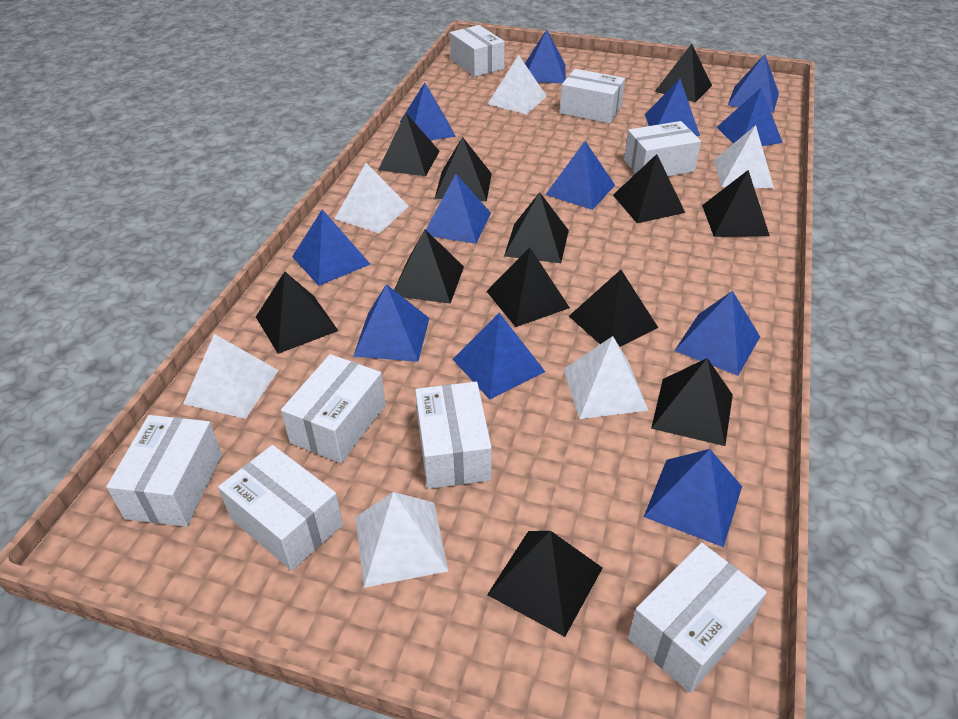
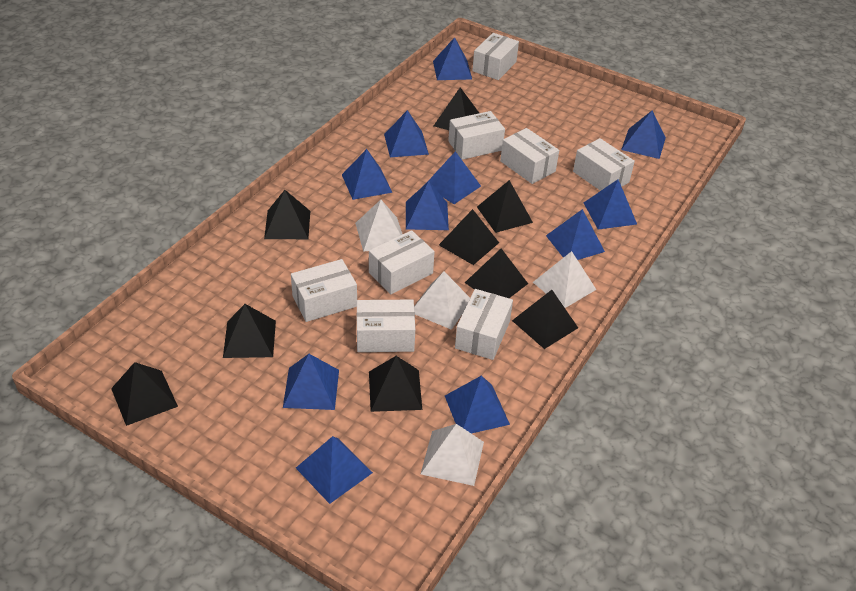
black pyramid: 12 -> 9
blue pyramid: 12 -> 11
white pyramid: 6 -> 4

